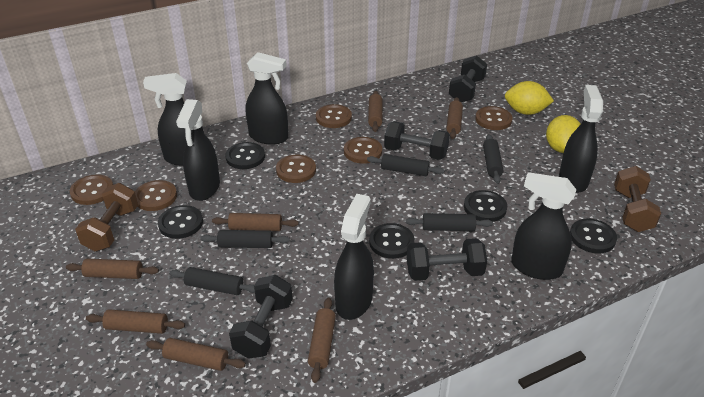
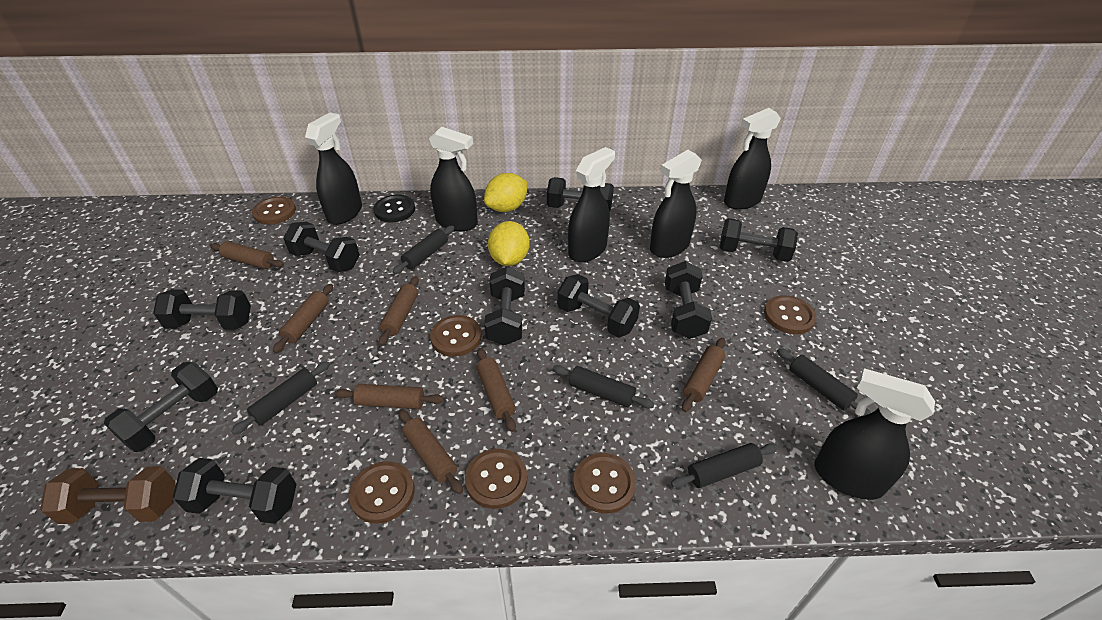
black button: 5 -> 1
black dumbbell: 4 -> 9
brown dumbbell: 2 -> 1

